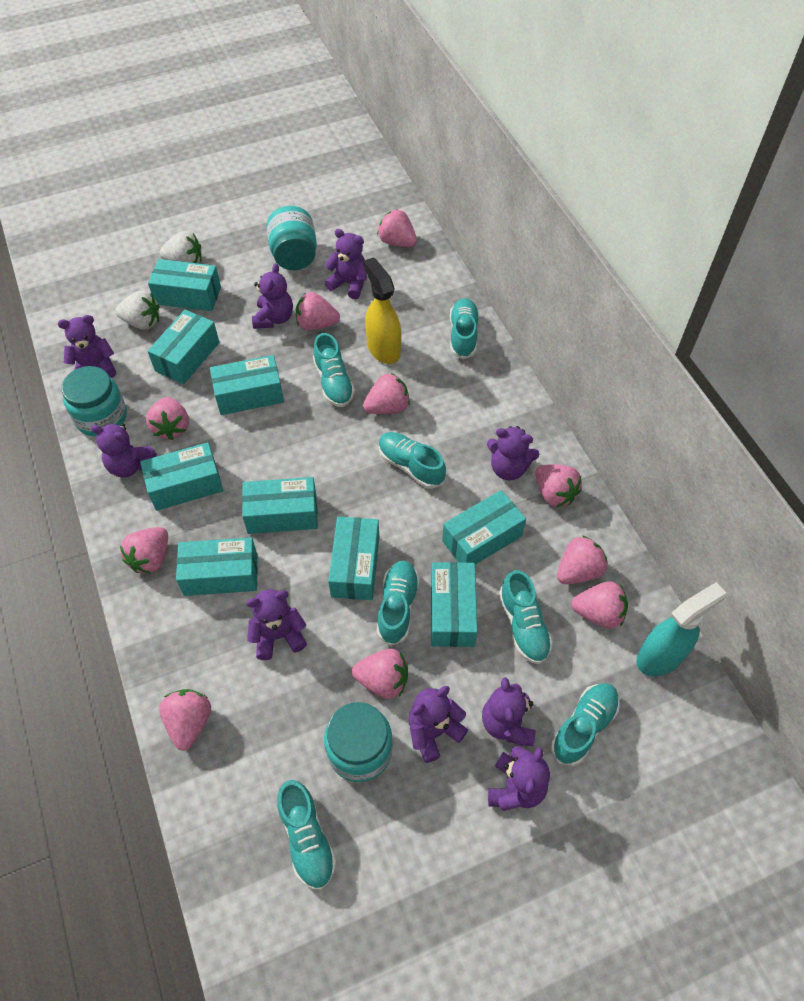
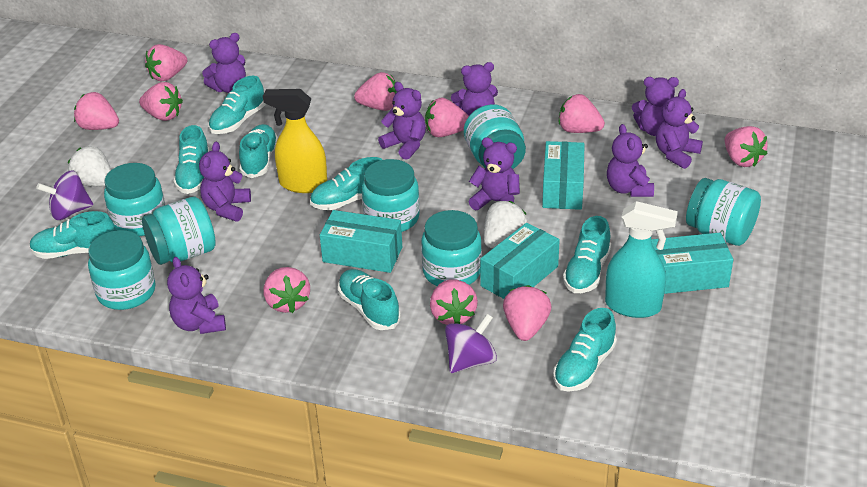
purple spinning top: 0 -> 2
turquoise box: 9 -> 4
turquoise jar: 3 -> 7
turquoise shoe: 7 -> 8

